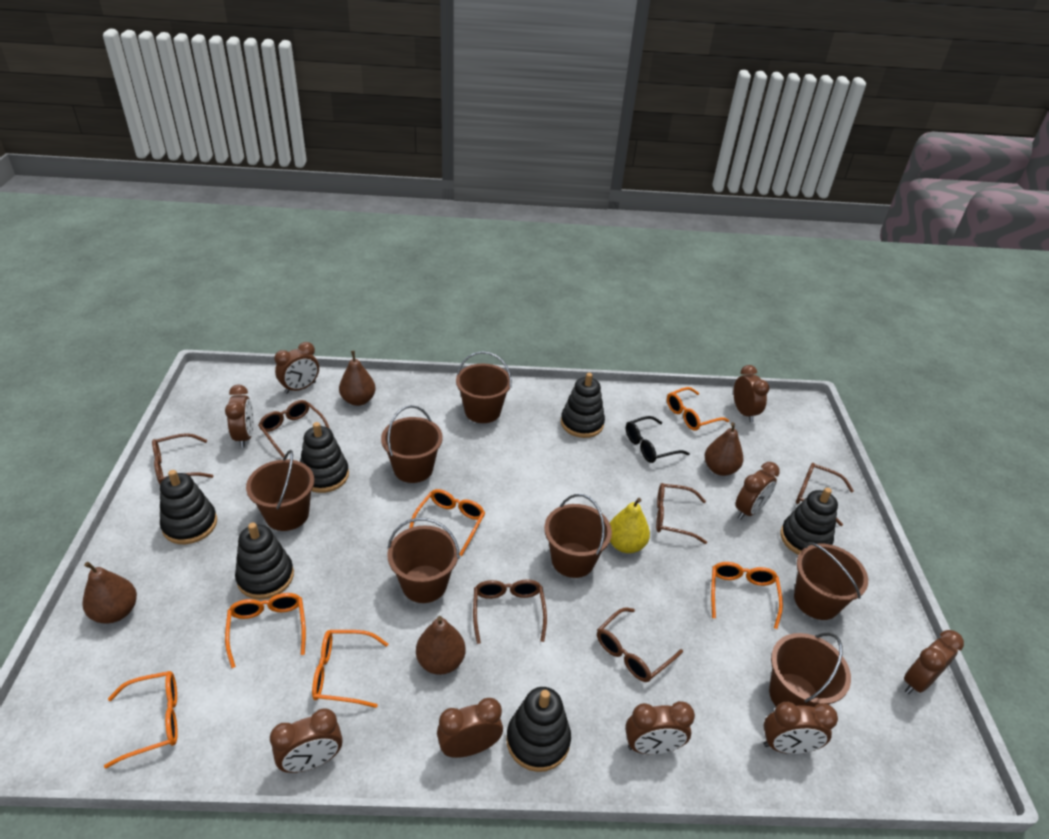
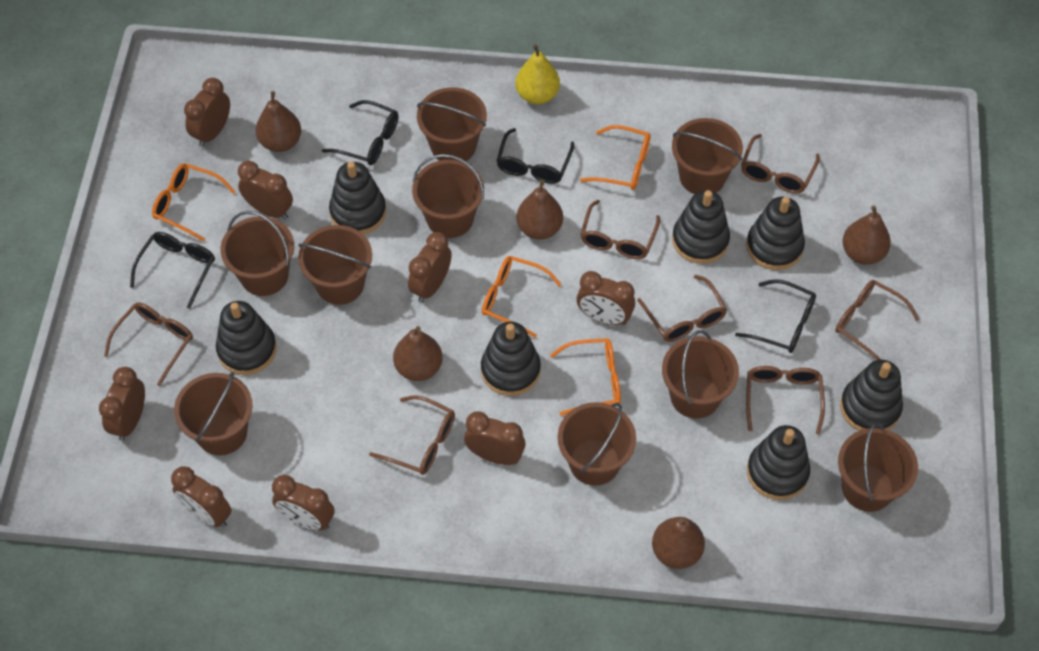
black glasses: 1 -> 4
black stacking toy: 6 -> 7
brown bucket: 7 -> 9
brown clock: 9 -> 8
brown glasses: 6 -> 7
brown pear: 4 -> 5
orange glasses: 6 -> 4

